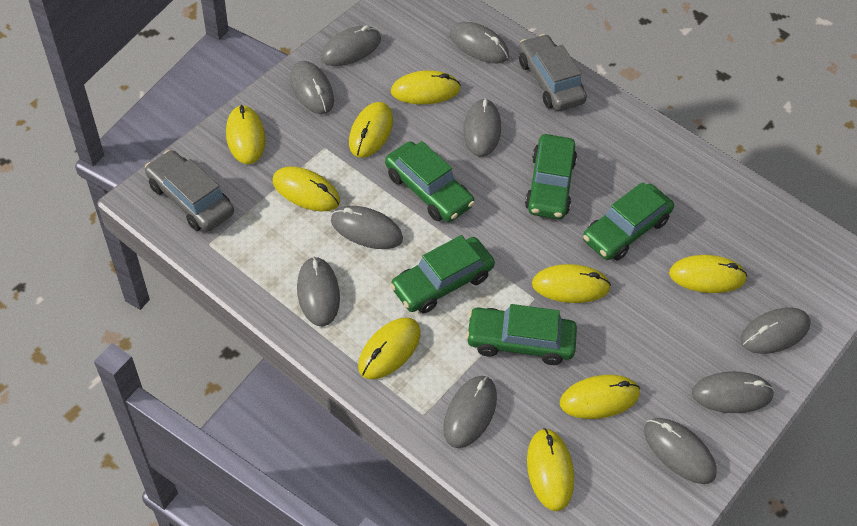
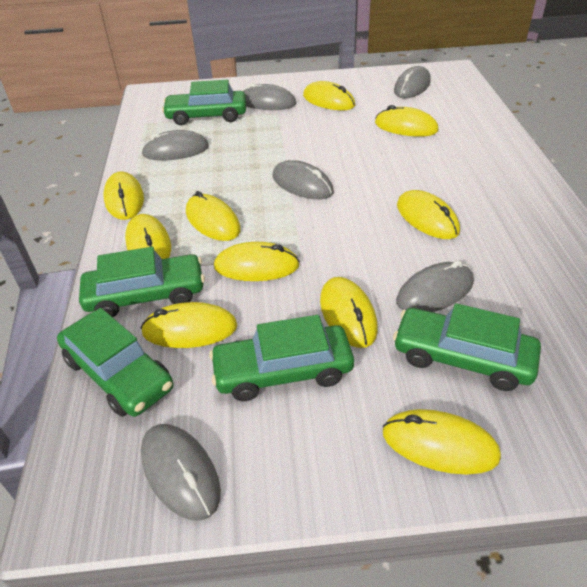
grey car: 2 -> 0
grey mouse: 10 -> 6
yellow mouse: 9 -> 10

